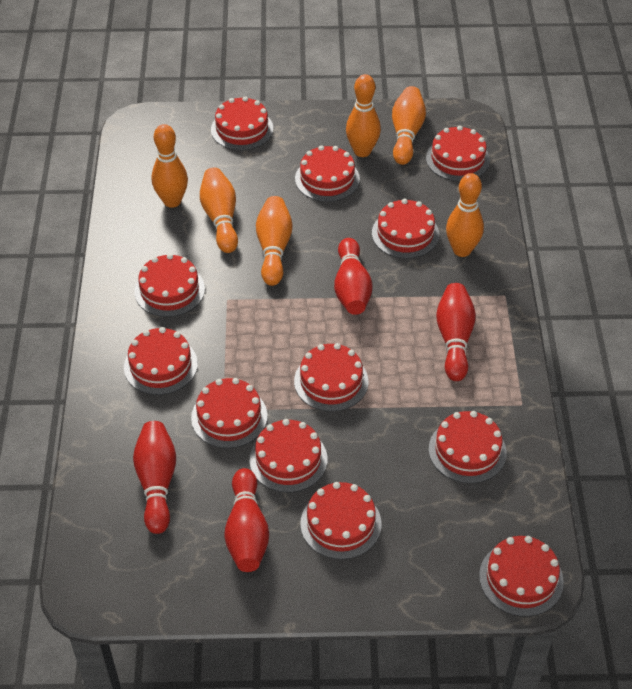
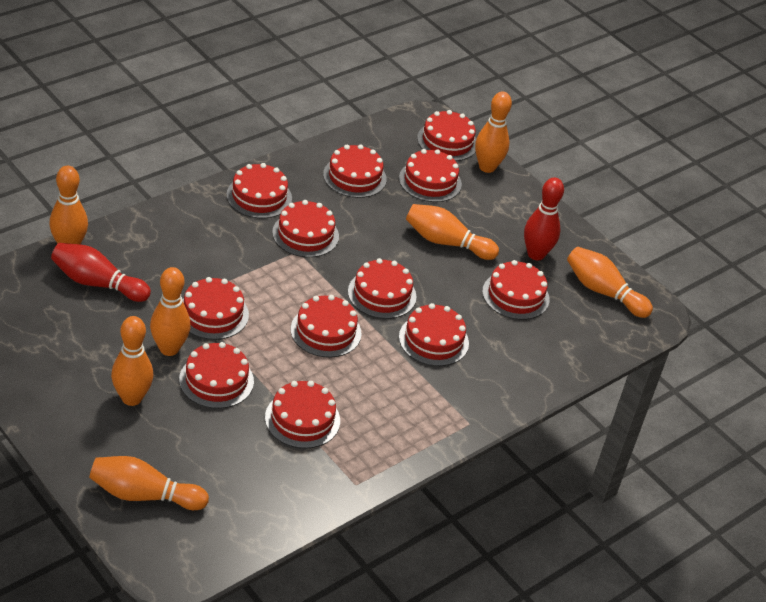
orange bowling pin: 6 -> 7
red bowling pin: 4 -> 2

